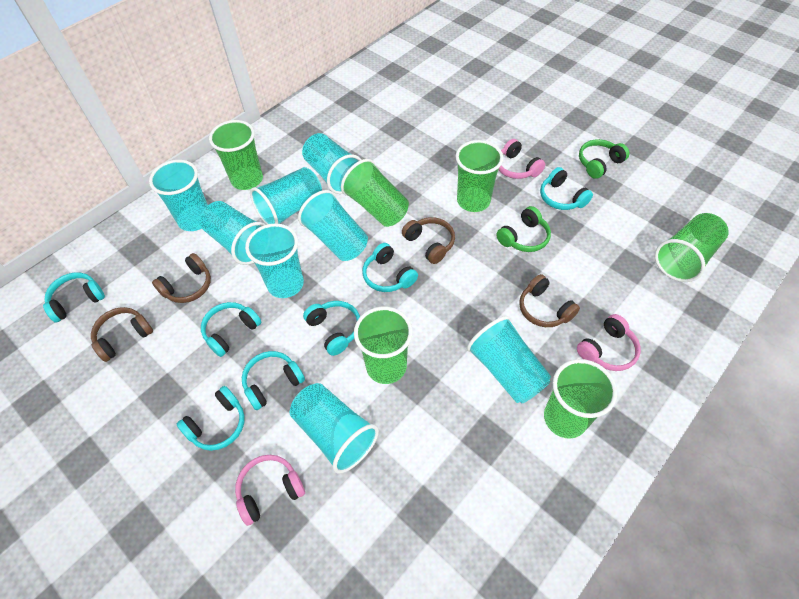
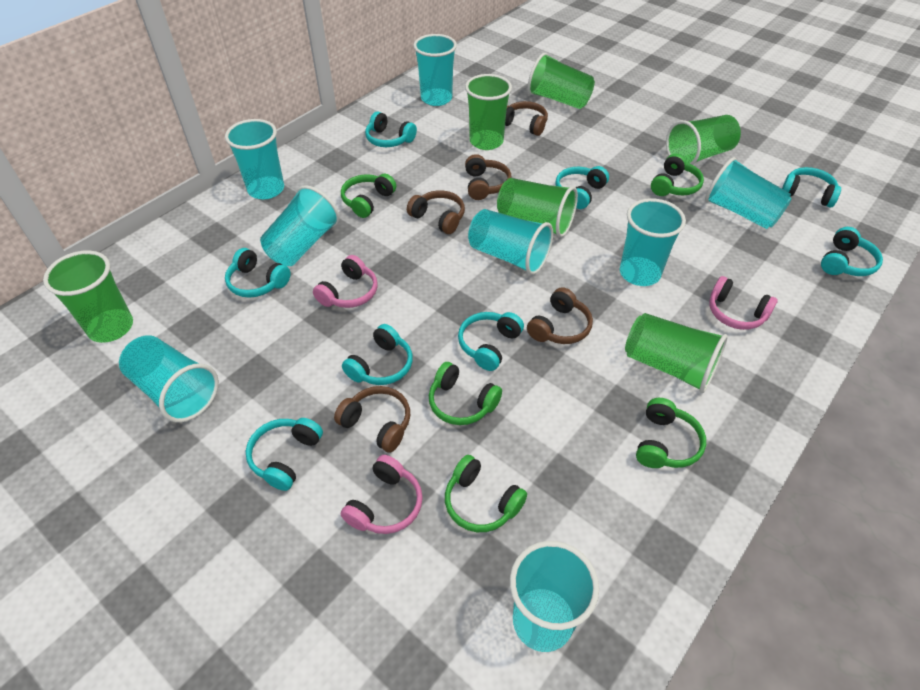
brown headphones: 4 -> 5
green headphones: 2 -> 5
turquoise headphones: 7 -> 8

